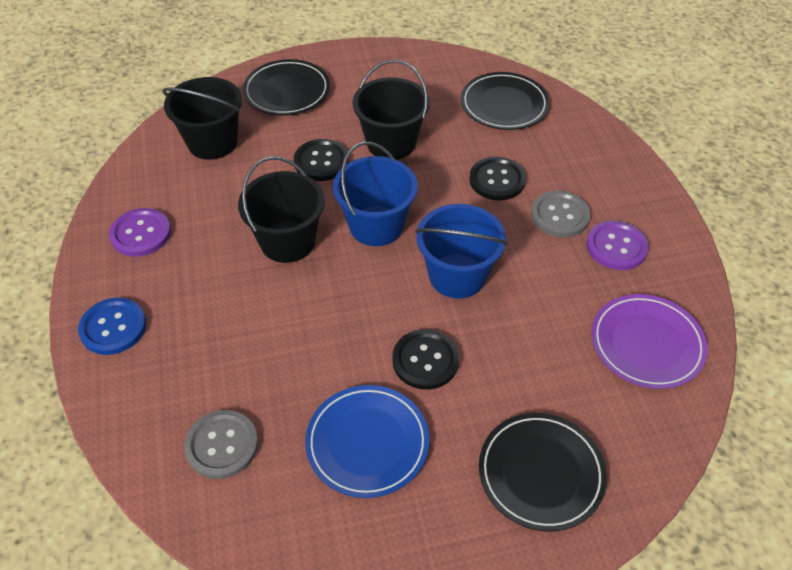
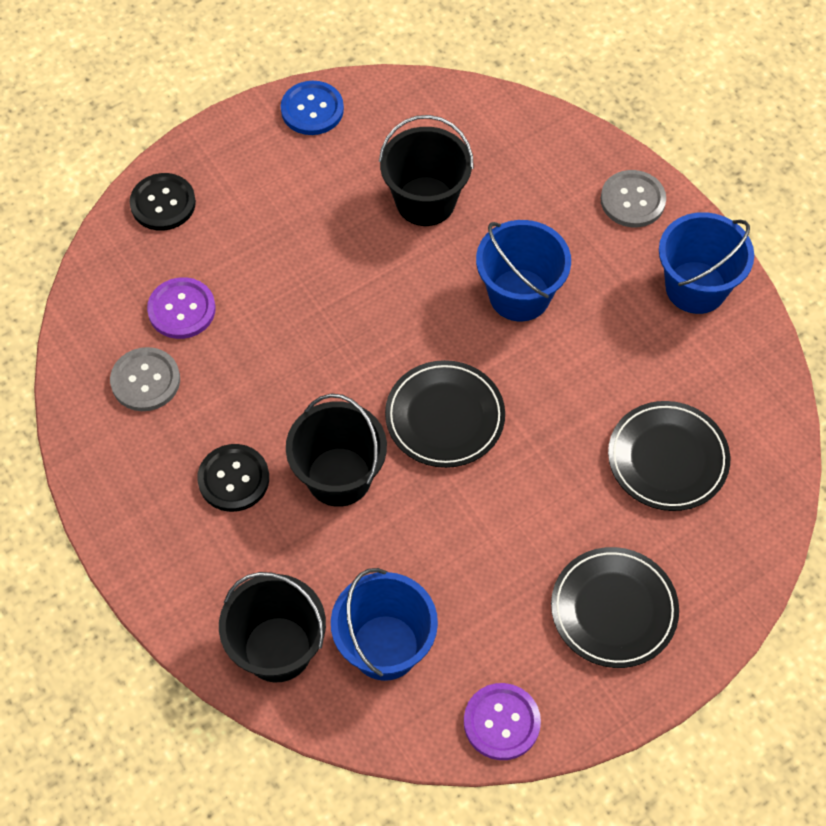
black button: 3 -> 2
blue bucket: 2 -> 3
blue plate: 1 -> 0
purple plate: 1 -> 0

